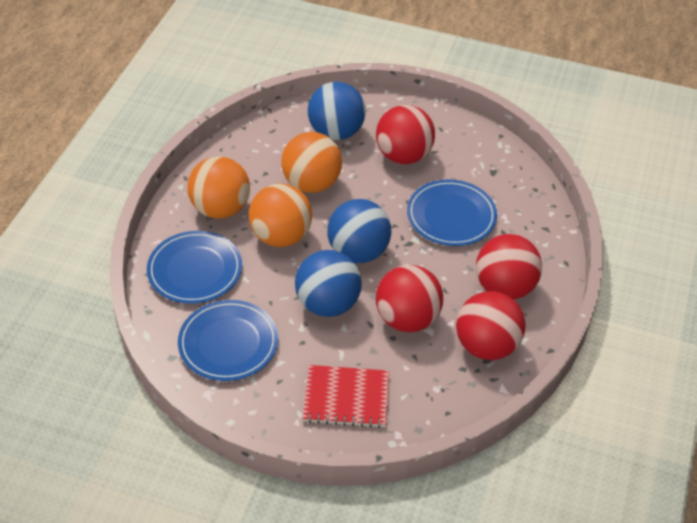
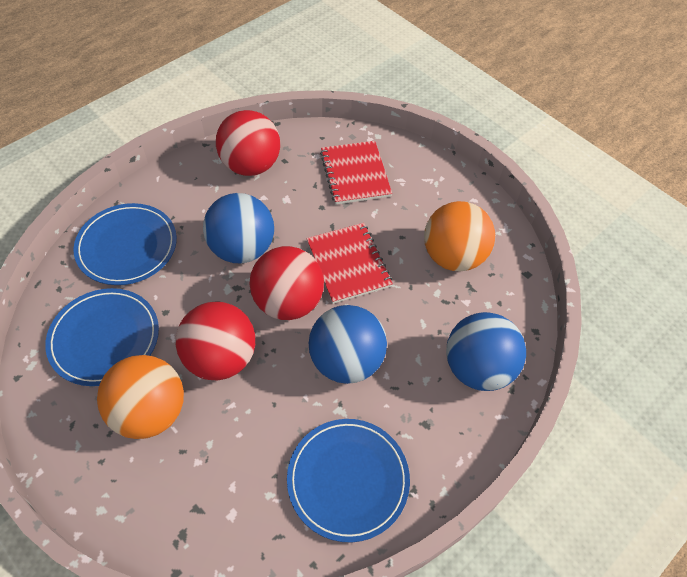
orange ball: 3 -> 2
red ball: 4 -> 3
red notebook: 1 -> 2

